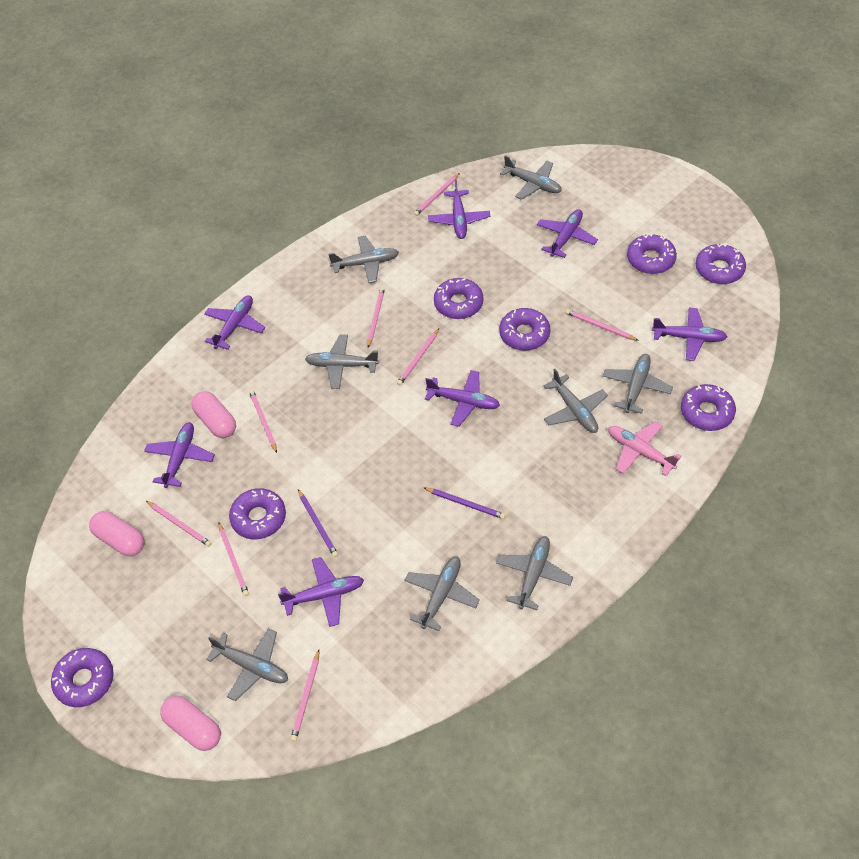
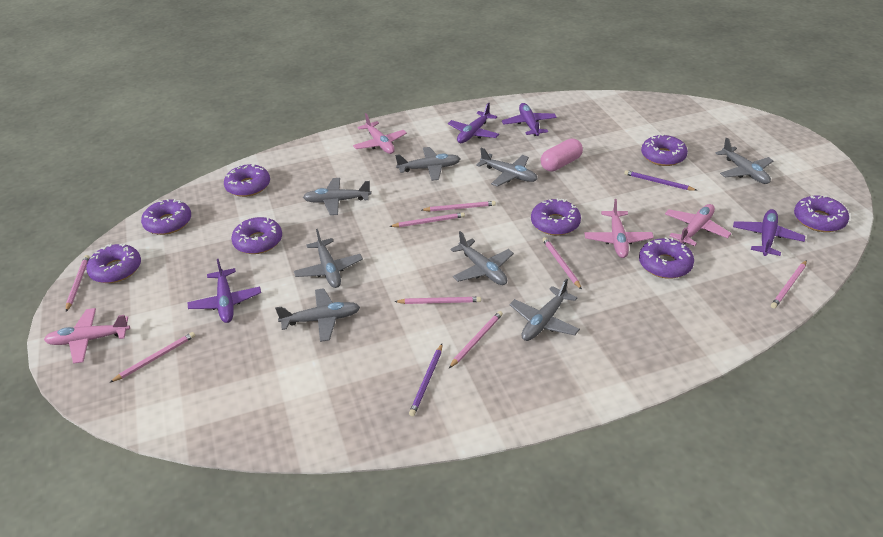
pink capsule: 3 -> 1
pink plane: 1 -> 4
purple donut: 7 -> 8
purple plane: 7 -> 4

